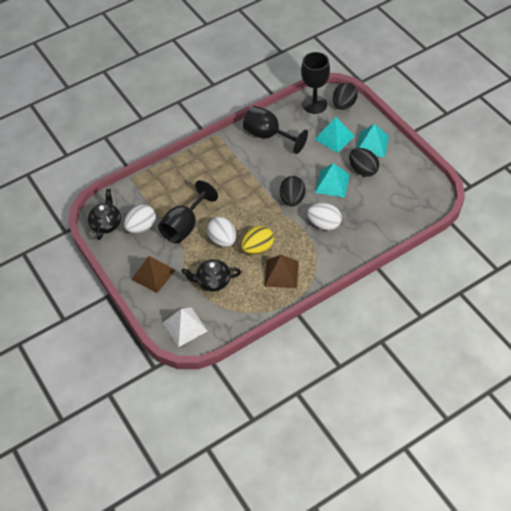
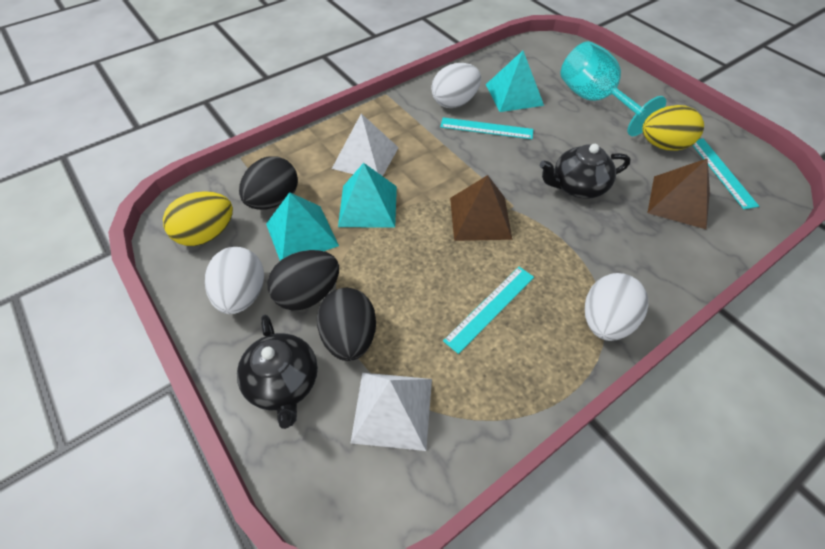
black goblet: 3 -> 0
turquoise goblet: 0 -> 1
turquoise ruler: 0 -> 3
white pyramid: 1 -> 2
yellow egg: 1 -> 2

